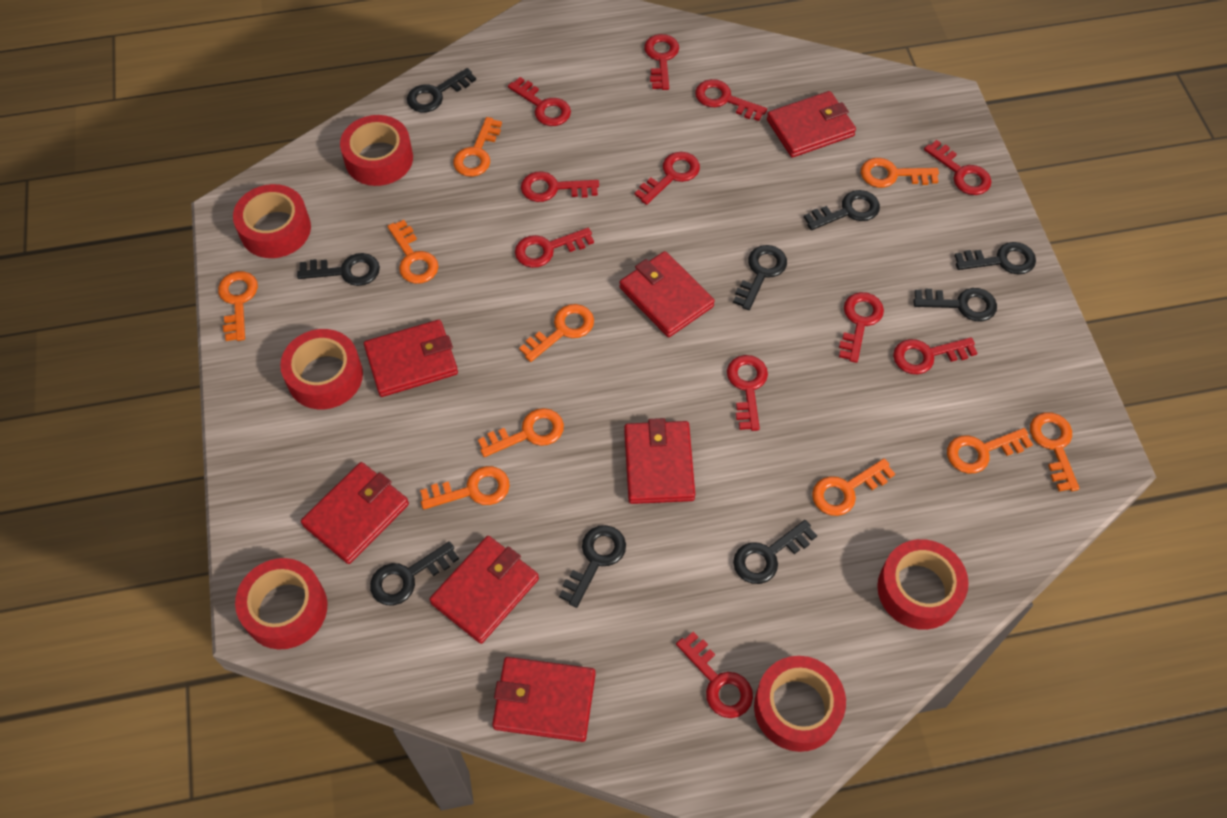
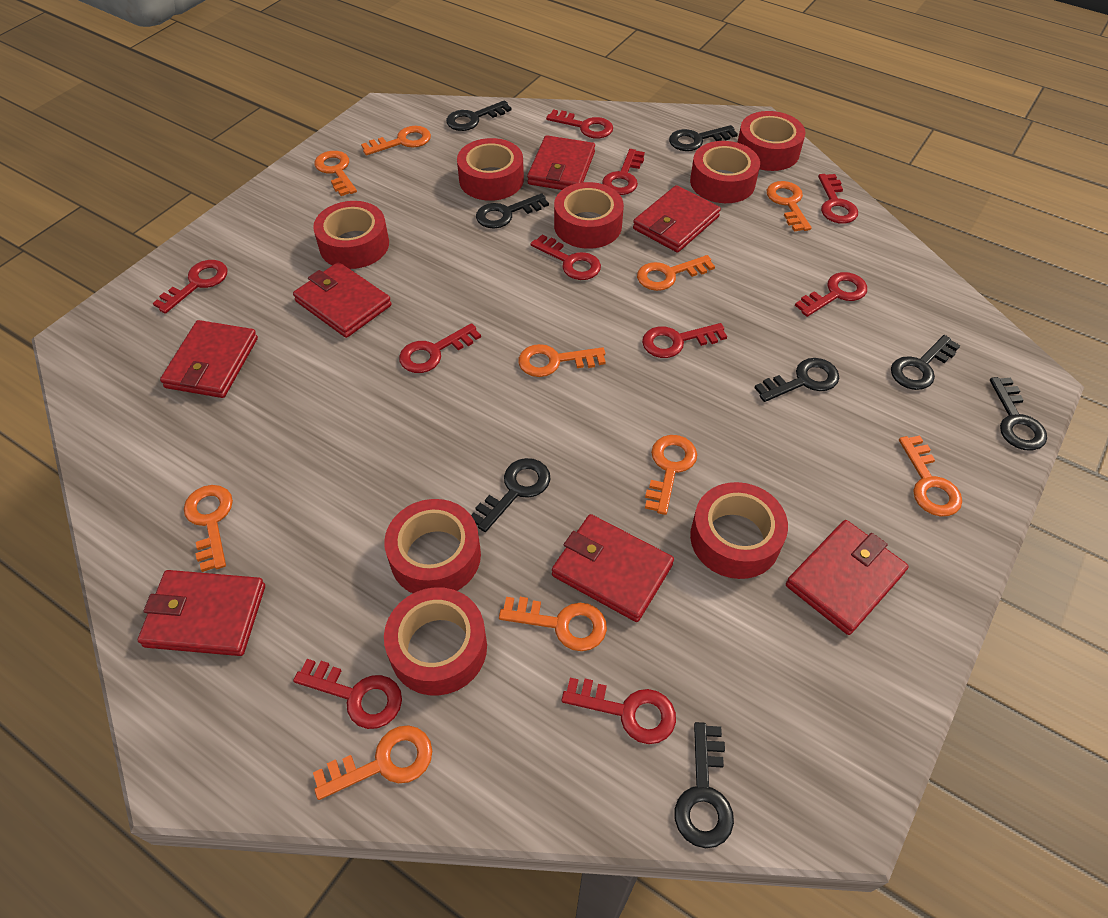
black key: 9 -> 8
red key: 11 -> 10
red tape: 6 -> 8

